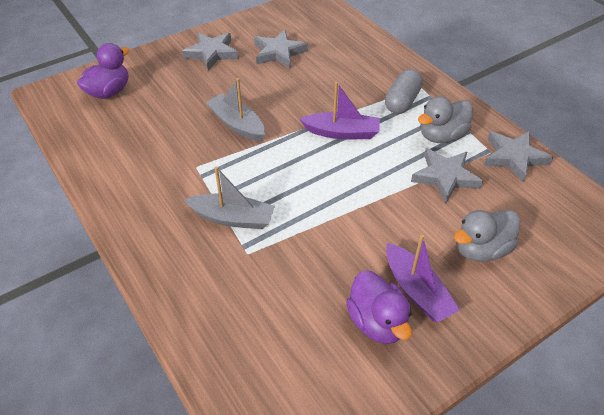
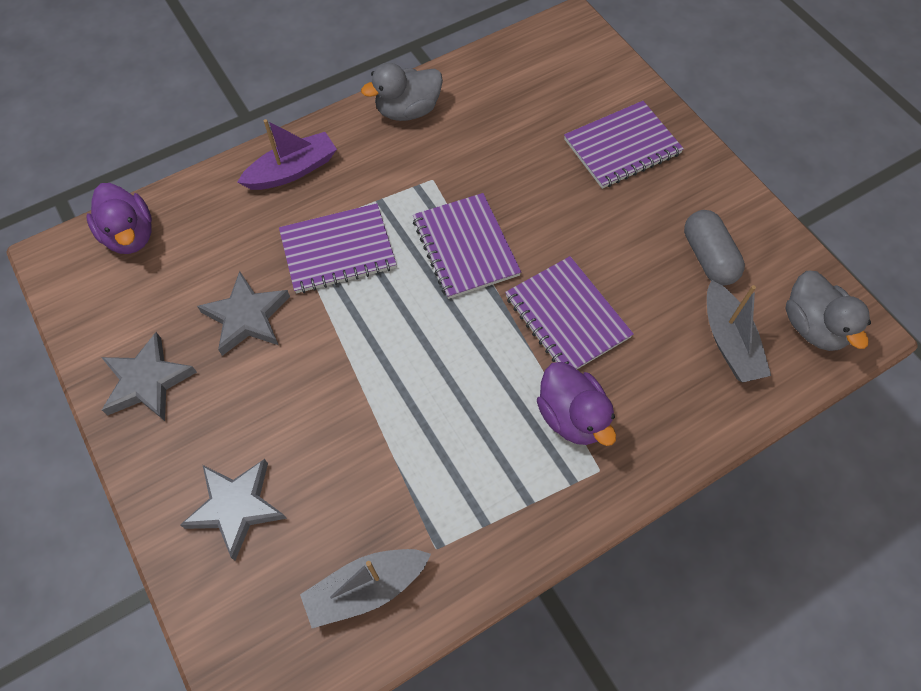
grey star: 4 -> 3
purple boat: 2 -> 1
purple notebook: 0 -> 4

